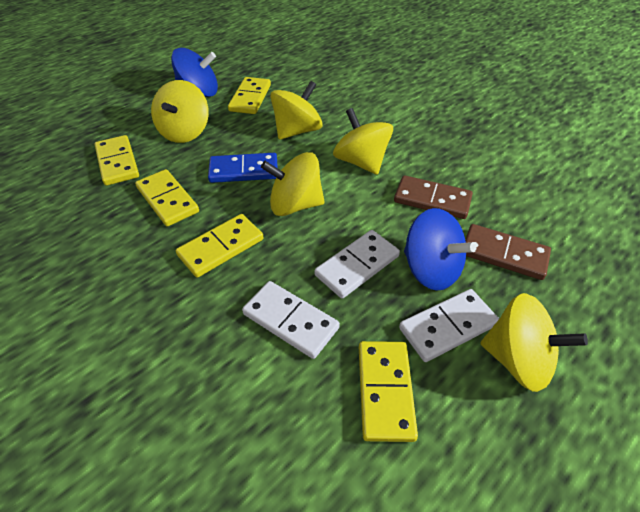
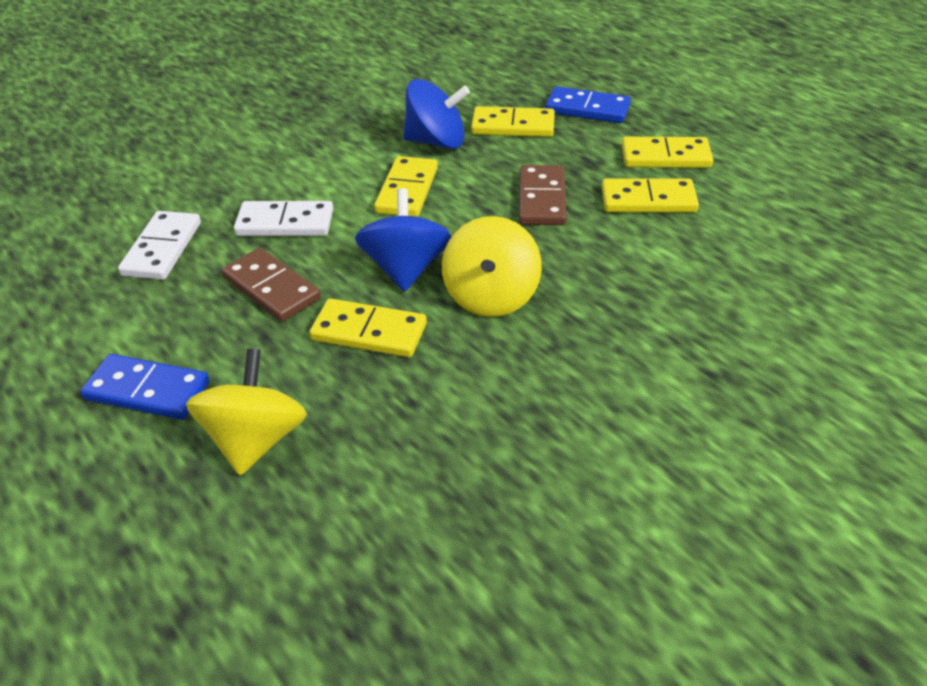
blue domino: 1 -> 2
white domino: 3 -> 2
yellow spinning top: 5 -> 2

